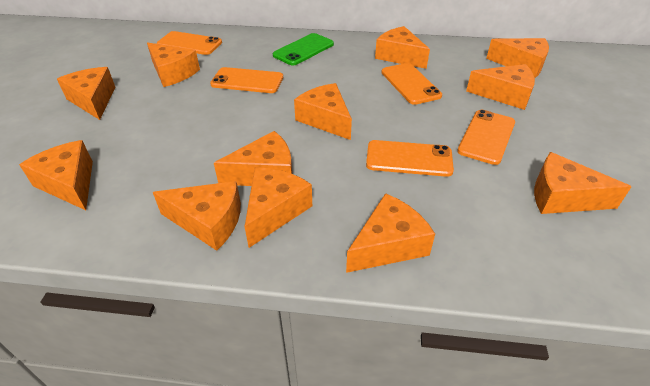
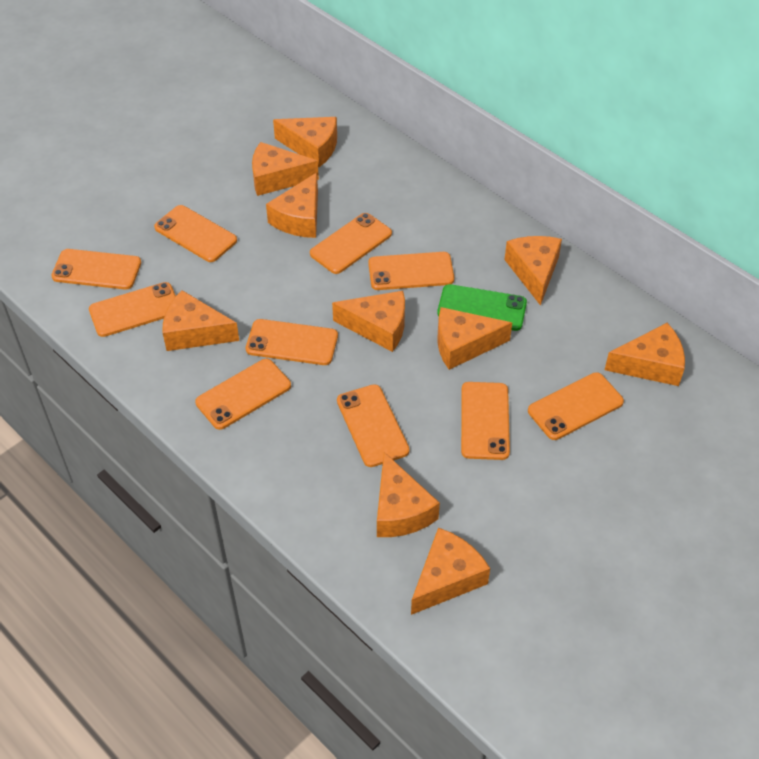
orange cheese: 12 -> 10
orange phone: 5 -> 10

